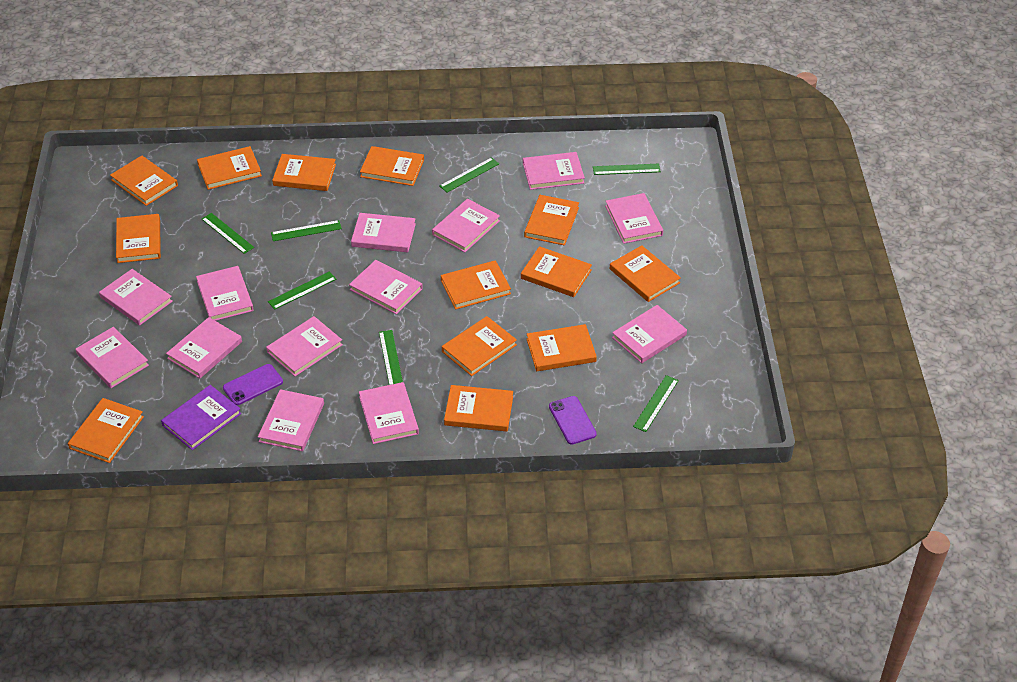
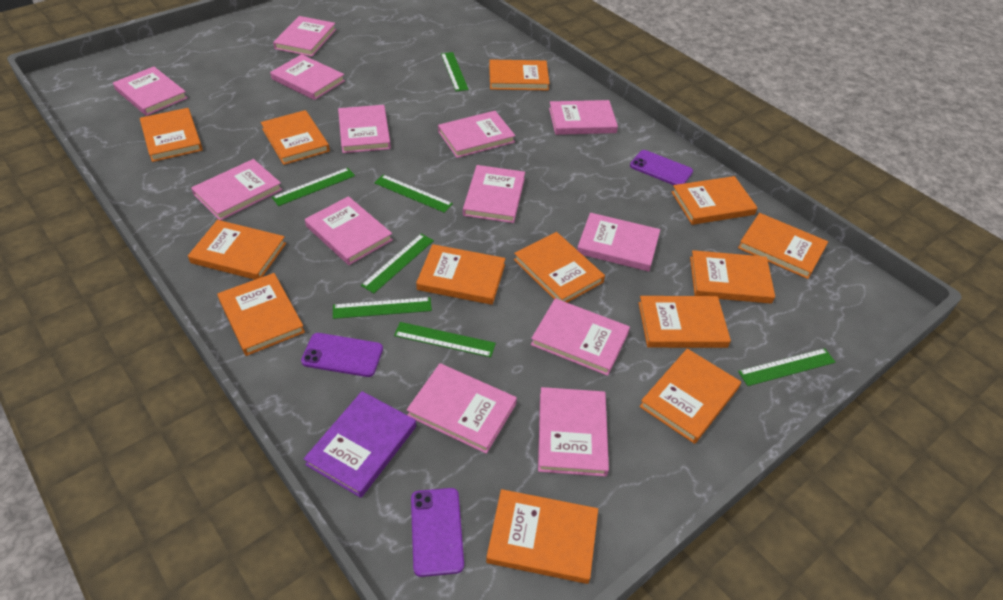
purple phone: 2 -> 3

